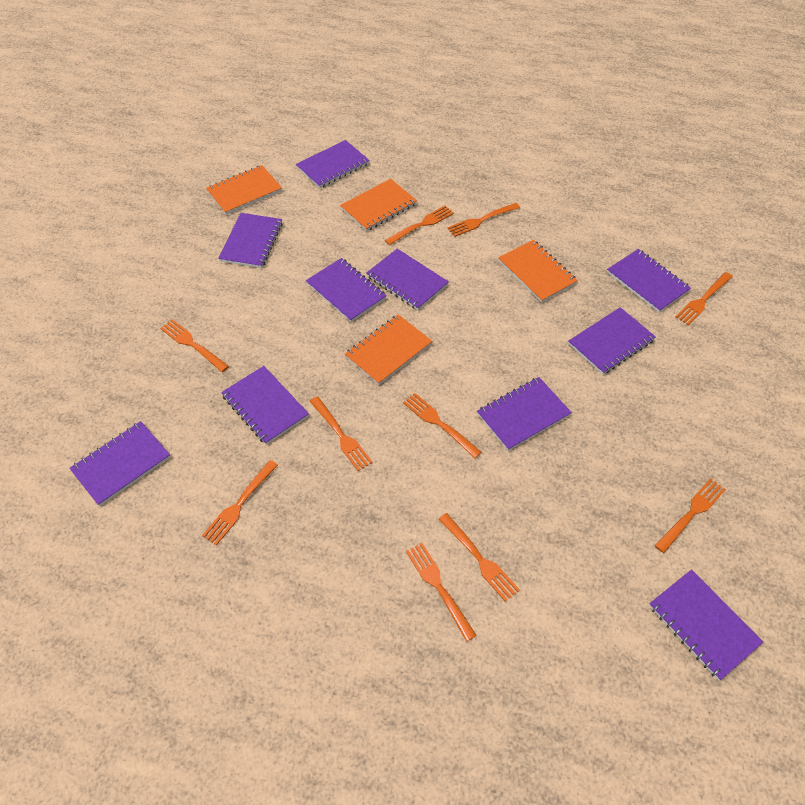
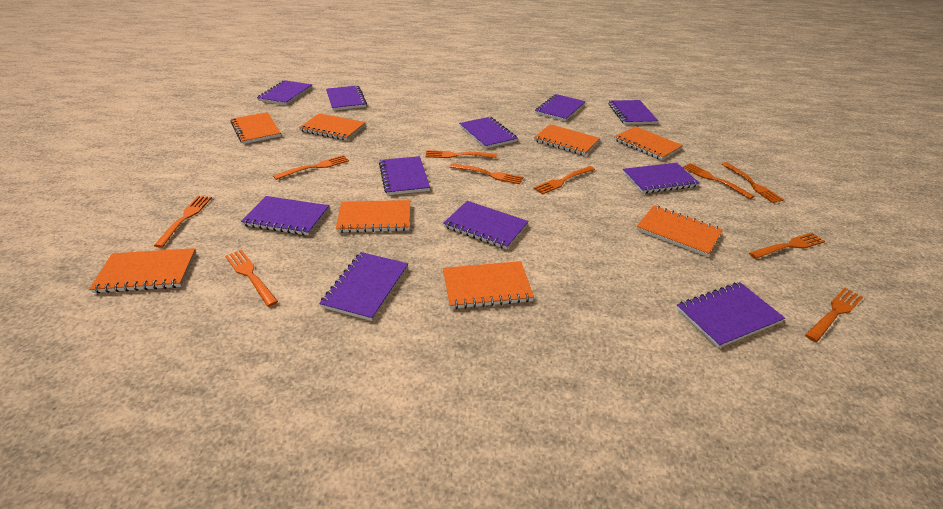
orange notebook: 4 -> 8
purple notebook: 10 -> 11

